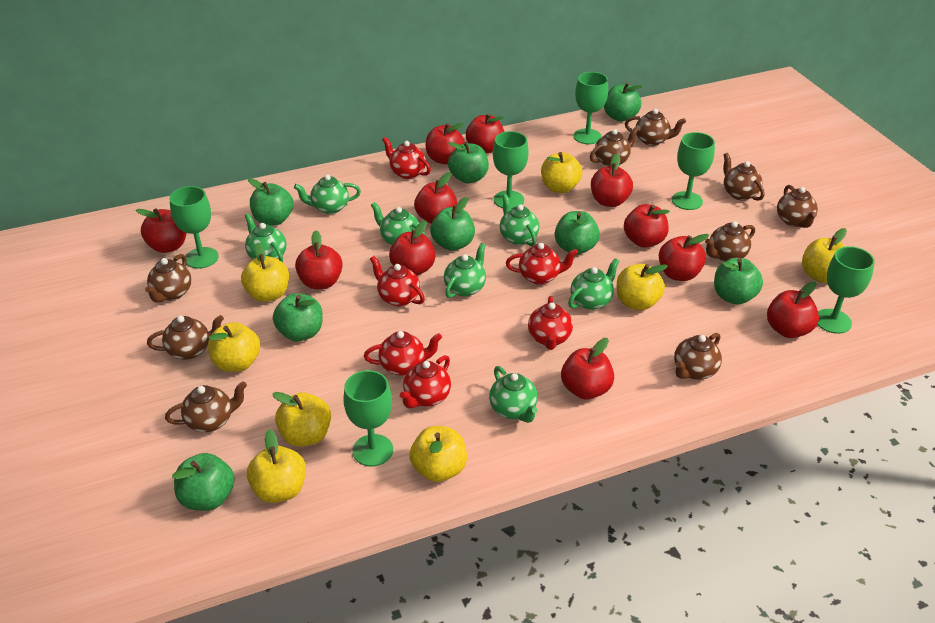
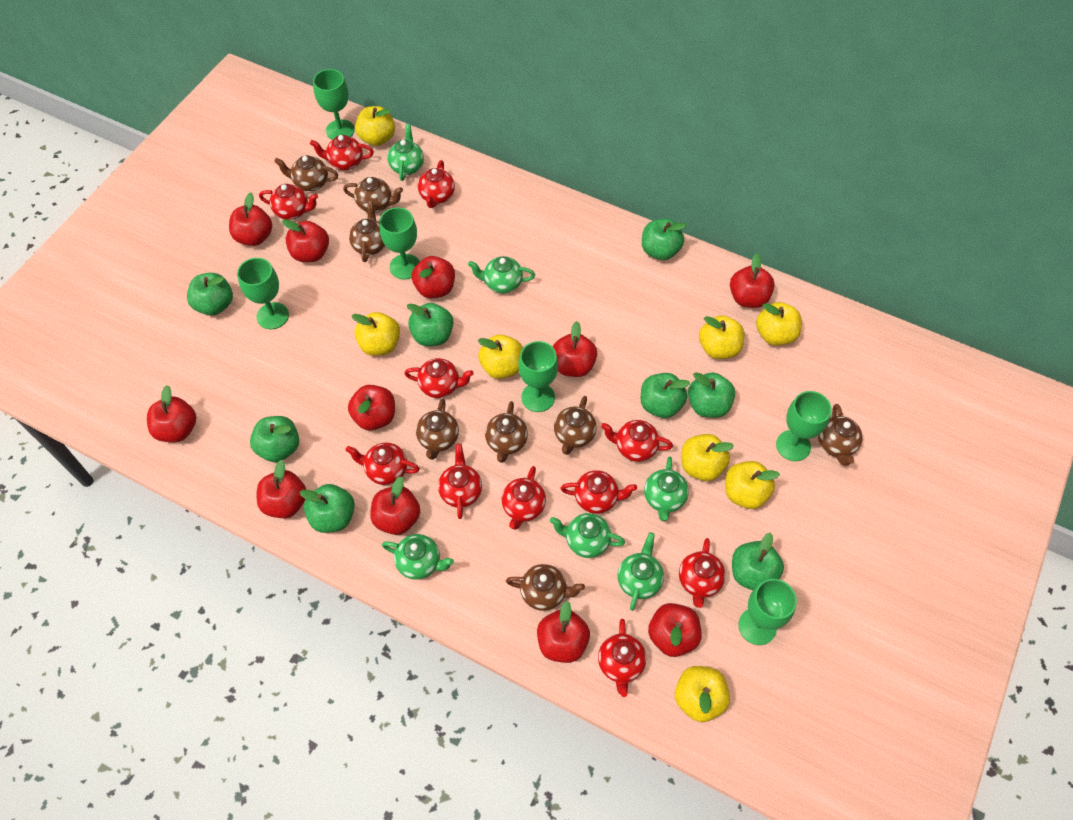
brown teapot: 9 -> 8
green teapot: 7 -> 6
red teapot: 6 -> 11

